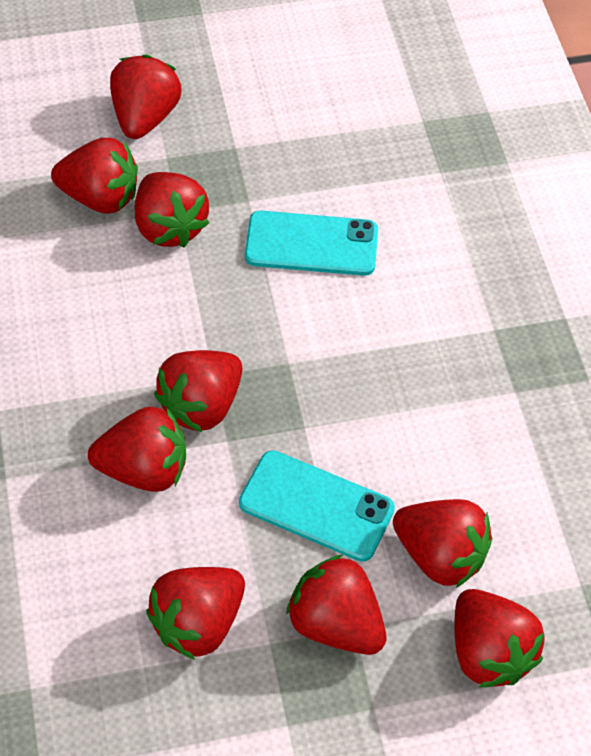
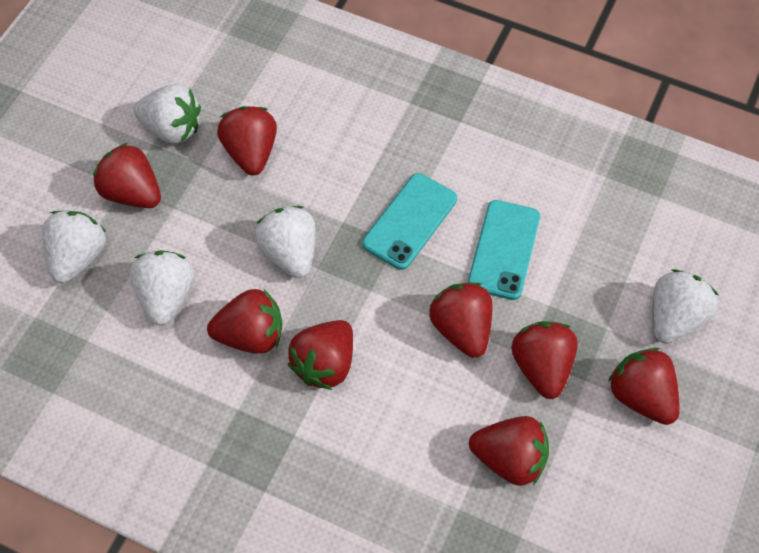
red strawberry: 9 -> 8
white strawberry: 0 -> 5

